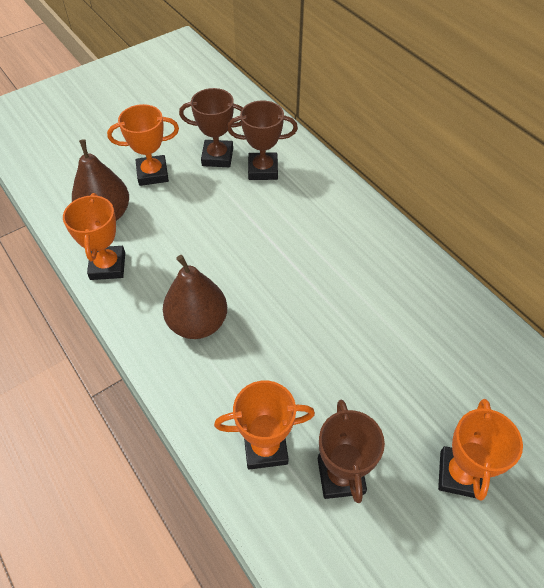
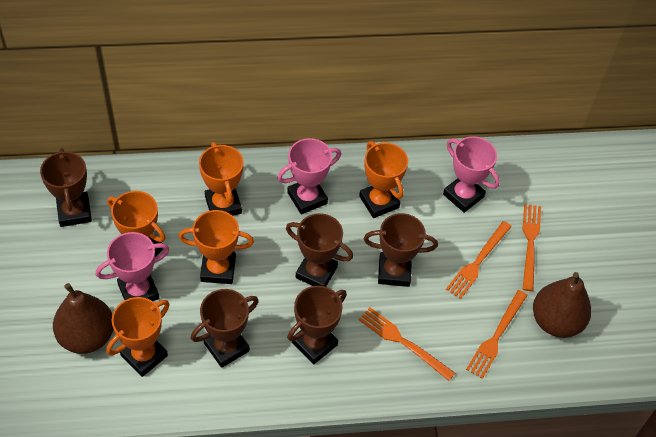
brown trophy: 3 -> 5
orange fork: 0 -> 4
orange trophy: 4 -> 5
pink trophy: 0 -> 3

